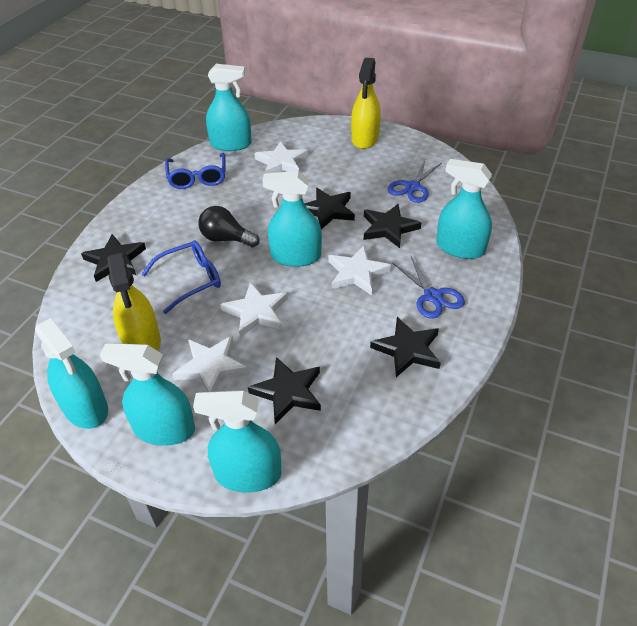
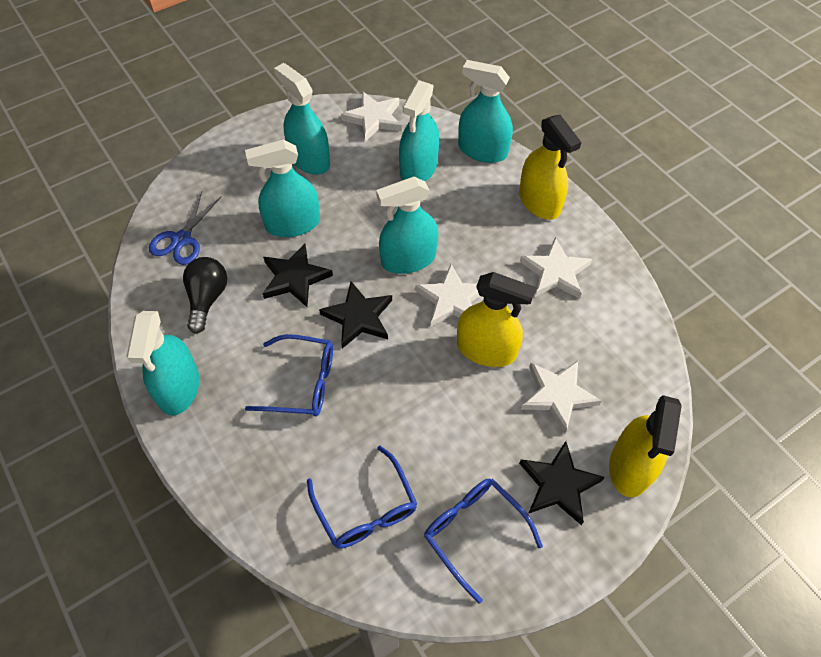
black star: 5 -> 3
blue glasses: 2 -> 3
blue scissors: 2 -> 1
yellow spray bottle: 2 -> 3

